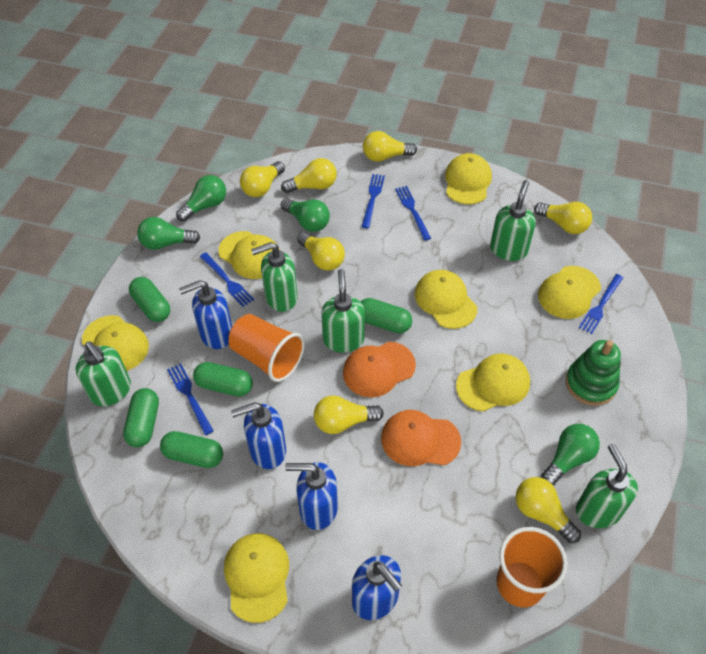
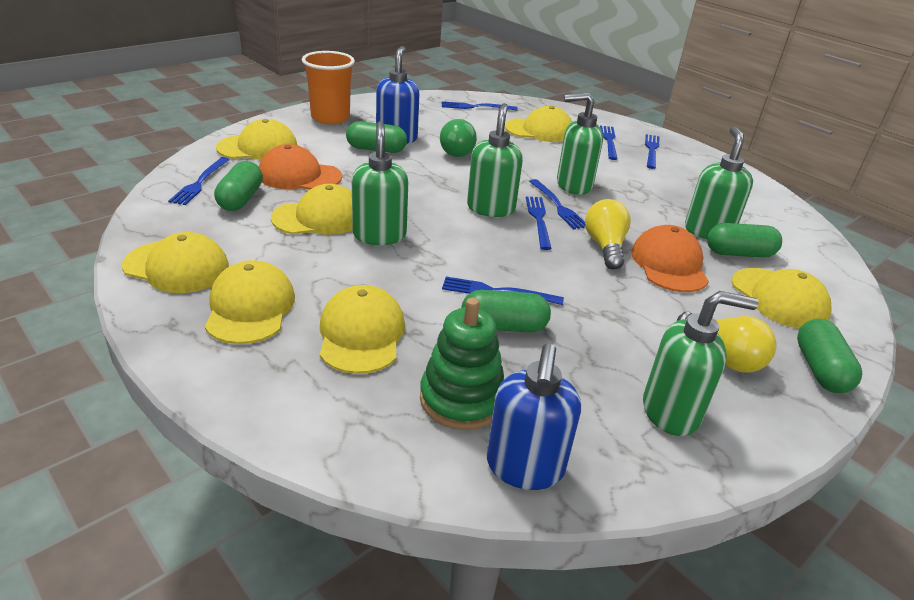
blue fork: 5 -> 7
blue soap dispenser: 4 -> 2
green light bulb: 4 -> 1
orange cup: 2 -> 1
yellow light bulb: 7 -> 2

